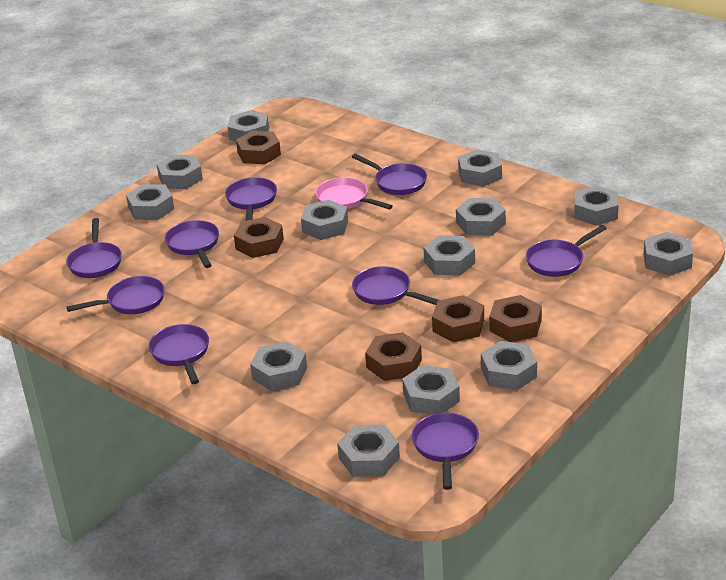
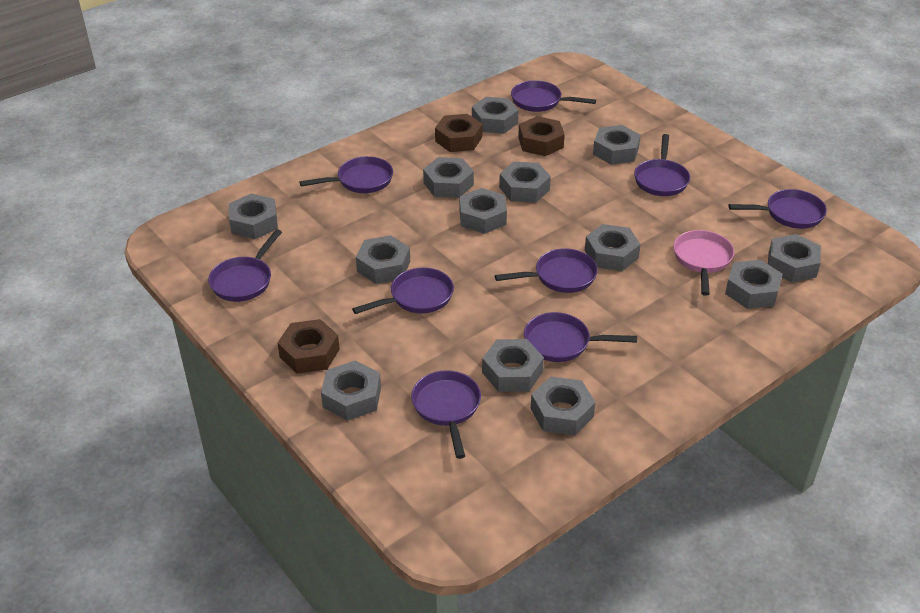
brown nut: 5 -> 3

